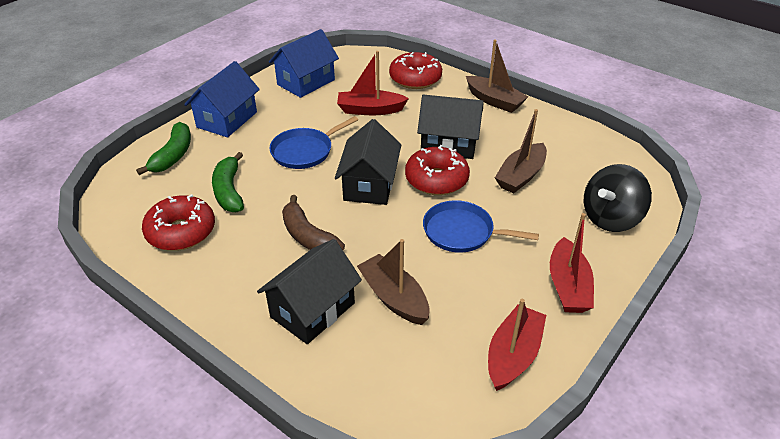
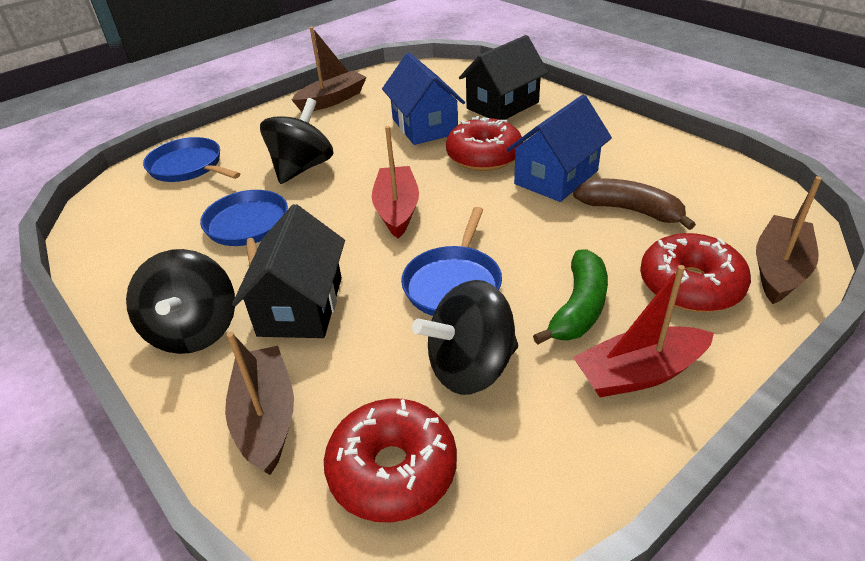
black house: 3 -> 2
black spinning top: 1 -> 3
blue pan: 2 -> 3
green banana: 2 -> 1
red boat: 3 -> 2

